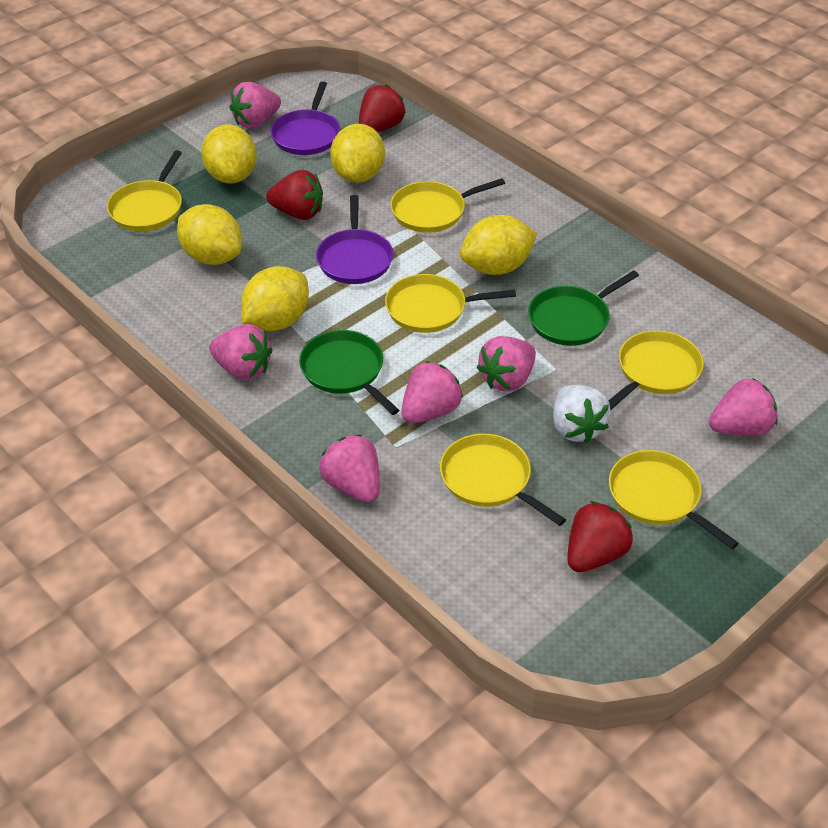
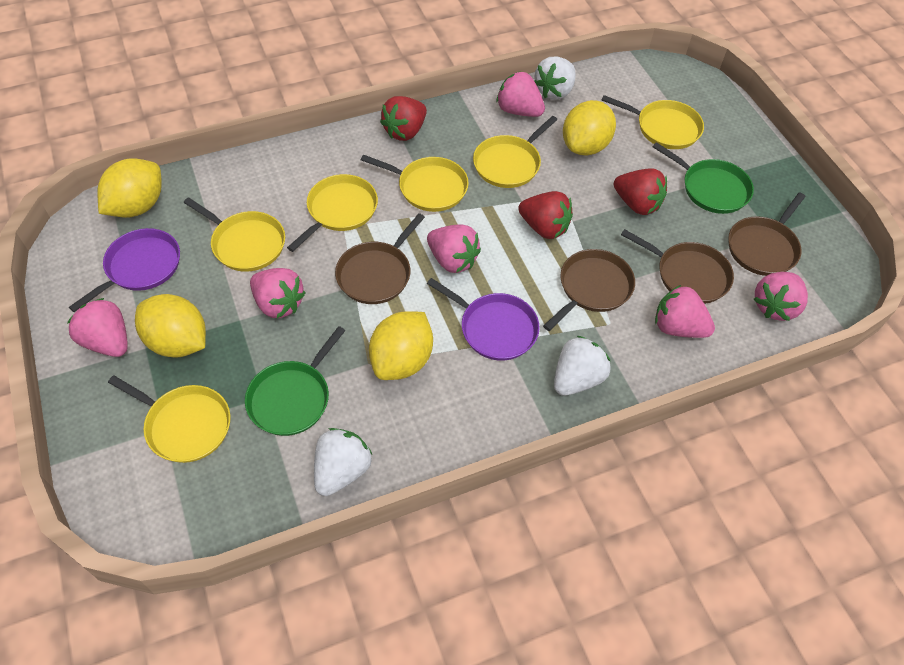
brown pan: 0 -> 4
white strawberry: 1 -> 3
yellow lemon: 5 -> 4

